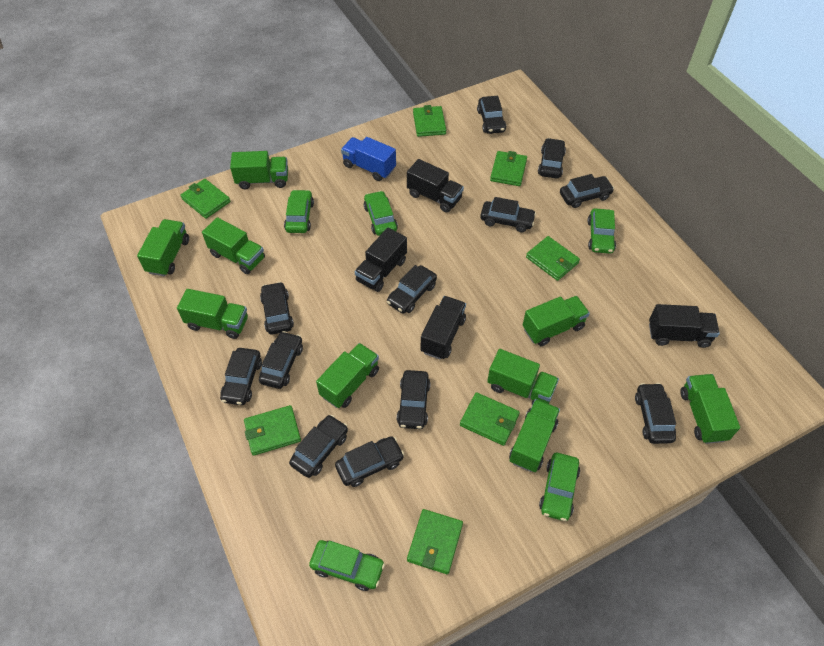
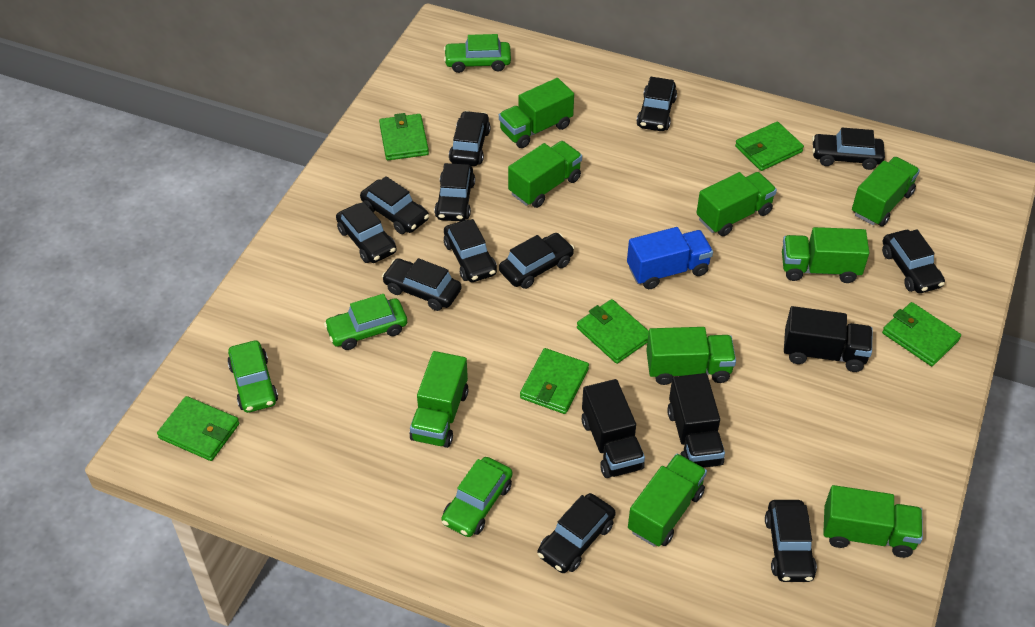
black truck: 4 -> 3
green car: 5 -> 4
green wallet: 7 -> 6

